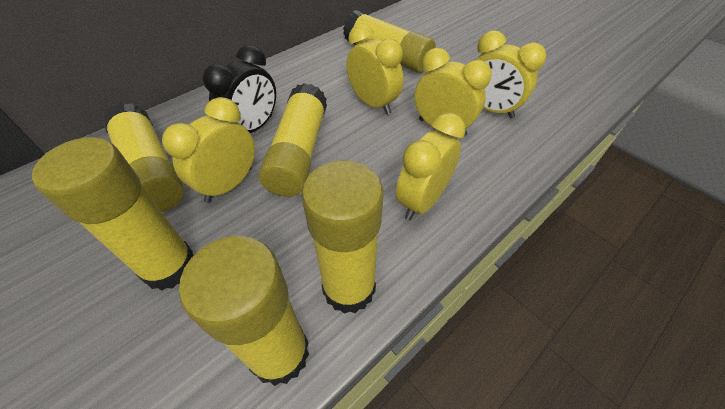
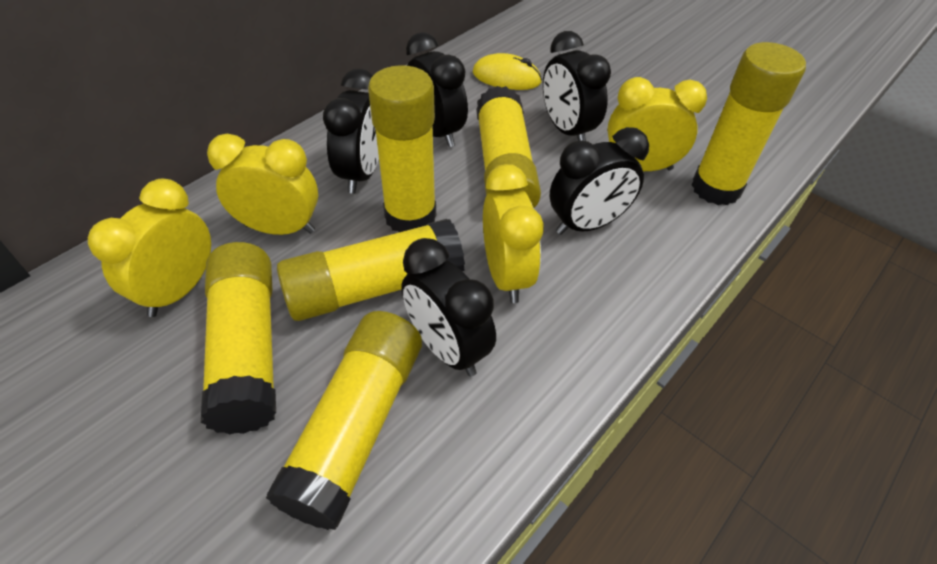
black clock: 1 -> 5
yellow clock: 5 -> 4
yellow mouse: 0 -> 1

